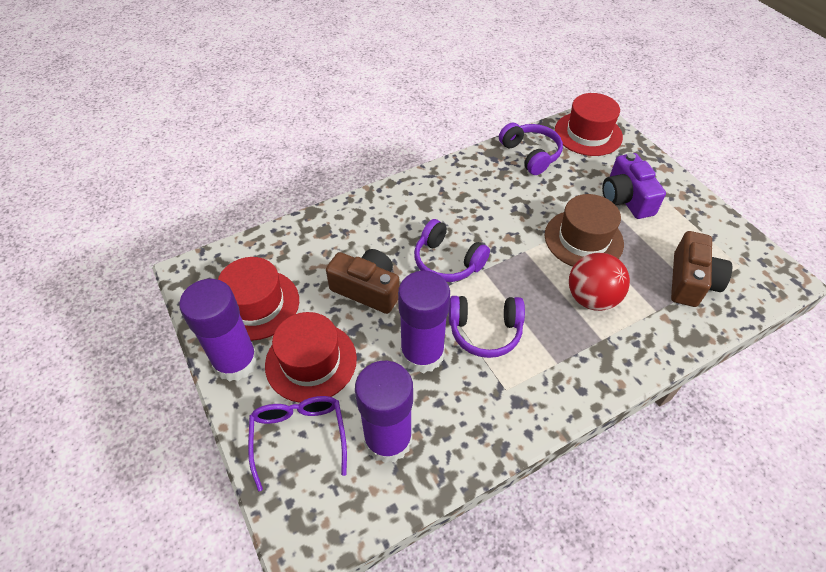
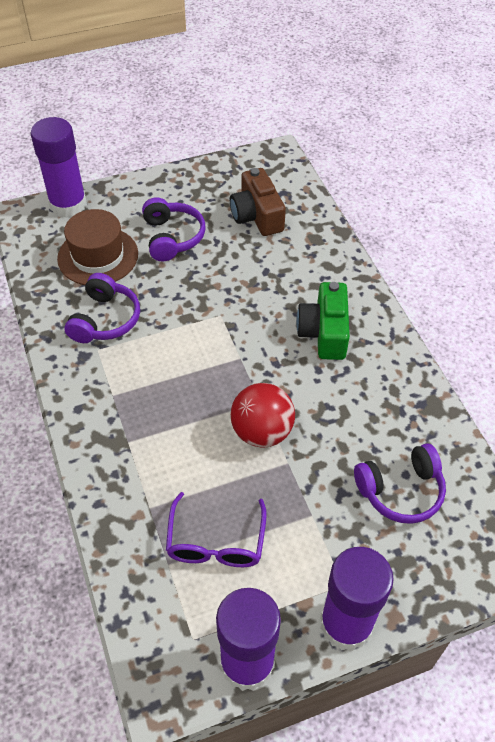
brown camera: 2 -> 1
green camera: 0 -> 1
purple camera: 1 -> 0
red hat: 3 -> 0

